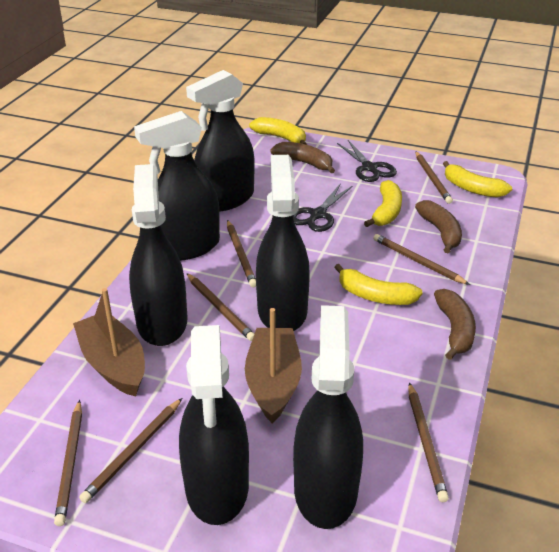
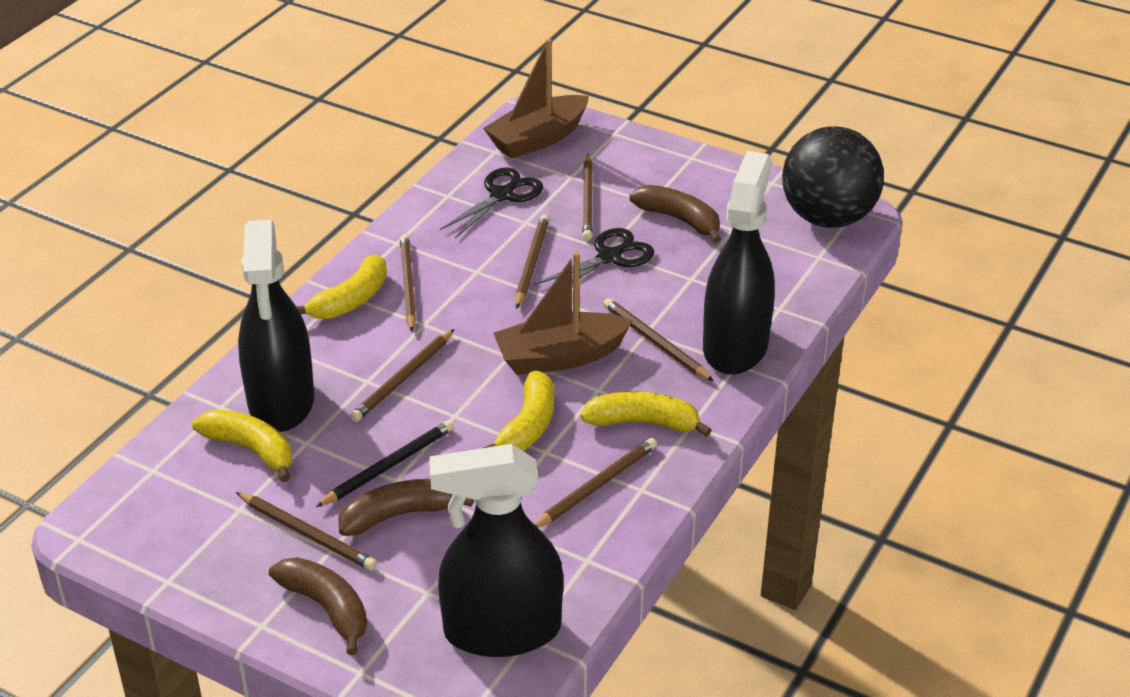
black ball: 0 -> 1
black pencil: 0 -> 1
black spray bottle: 6 -> 3

